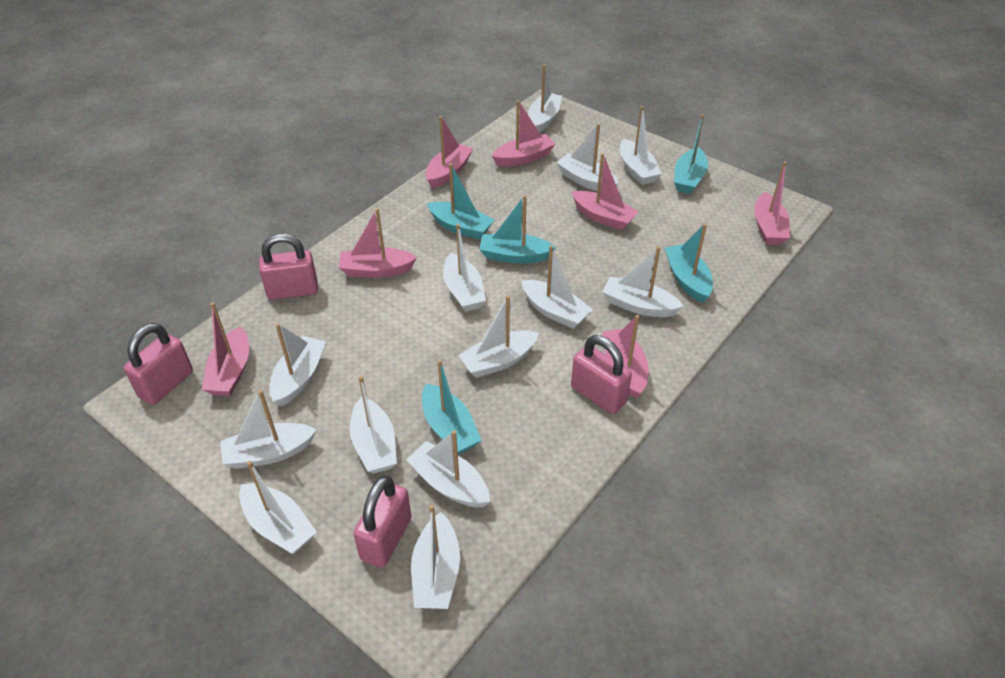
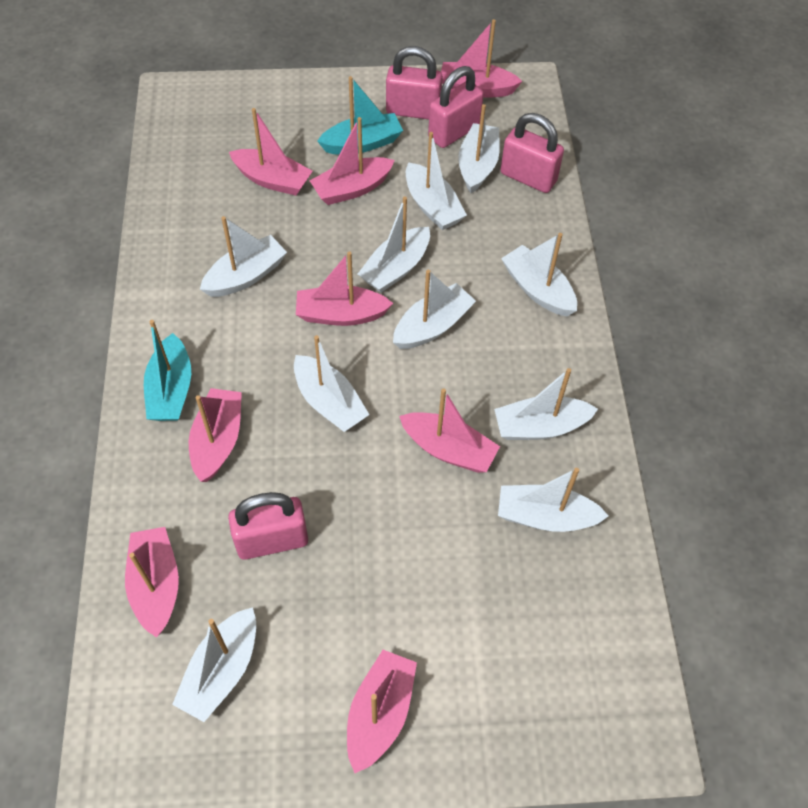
pink boat: 7 -> 8
turquoise boat: 5 -> 2
white boat: 13 -> 10

